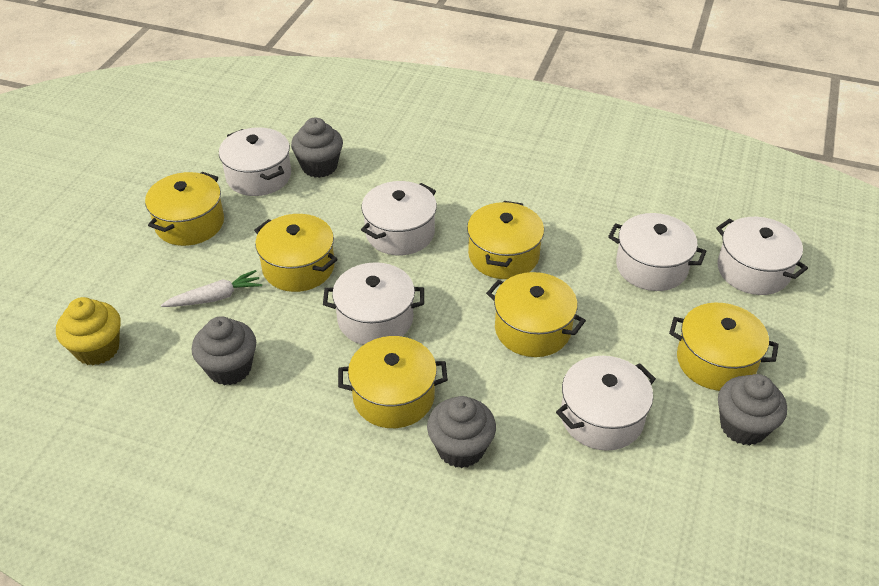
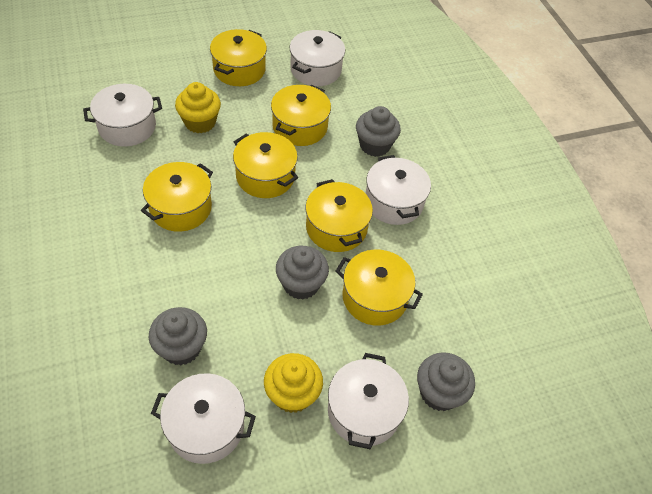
white carrot: 1 -> 0
white pot: 6 -> 5
yellow cupcake: 1 -> 2

